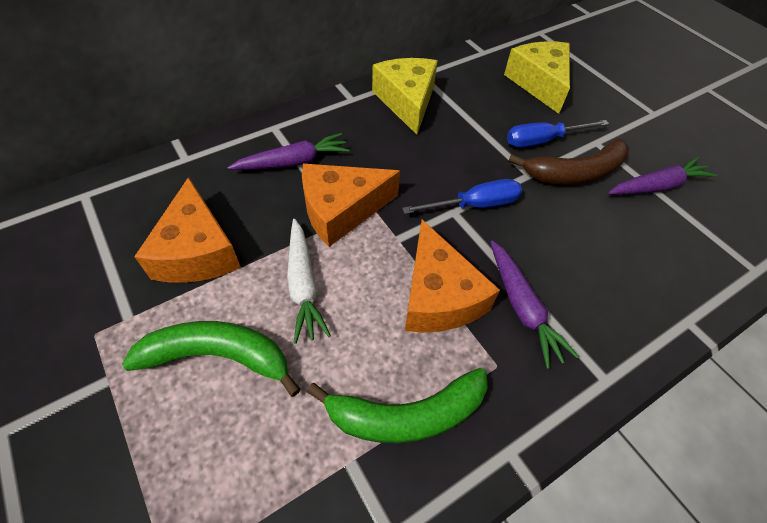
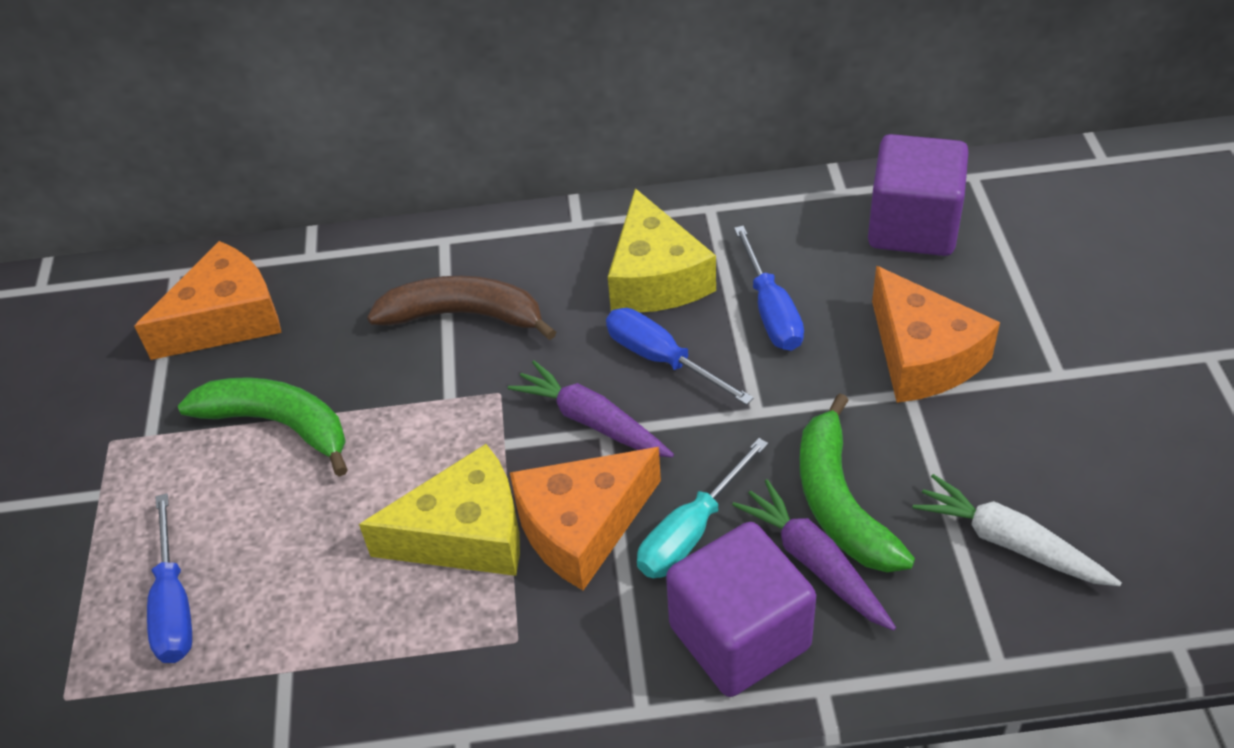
blue screwdriver: 2 -> 3
purple carrot: 3 -> 2
purple cube: 0 -> 2
turquoise screwdriver: 0 -> 1

